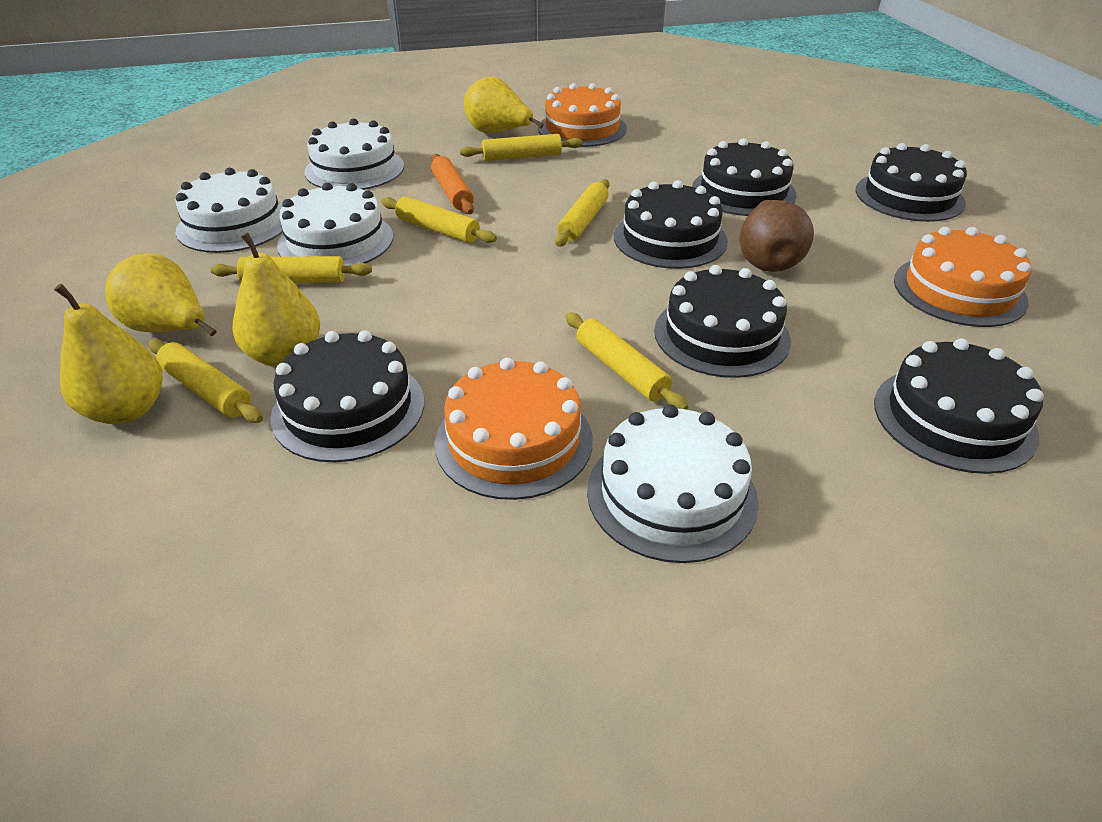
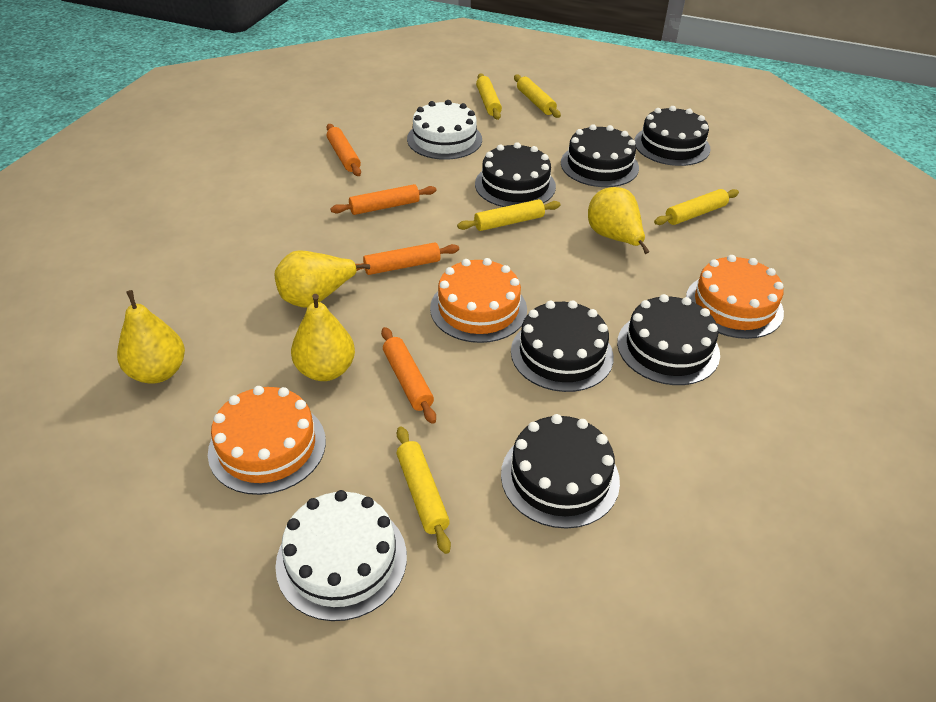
brown pear: 1 -> 0
orange rolling pin: 1 -> 4
white cake: 4 -> 2
yellow rolling pin: 6 -> 5

